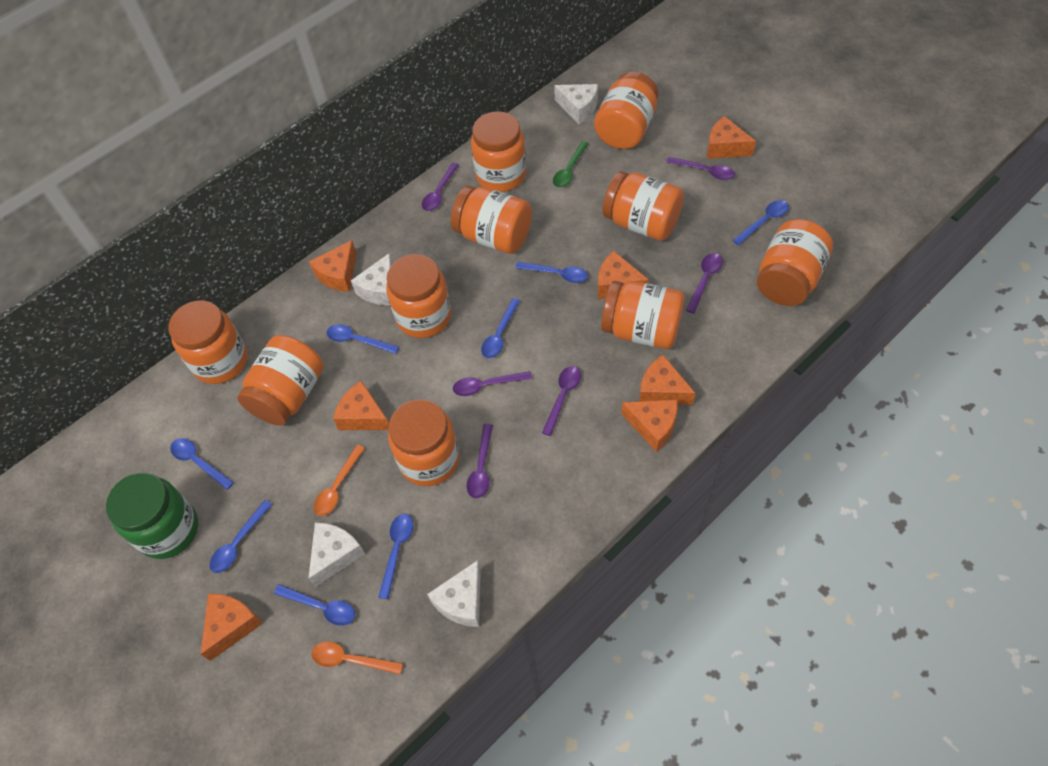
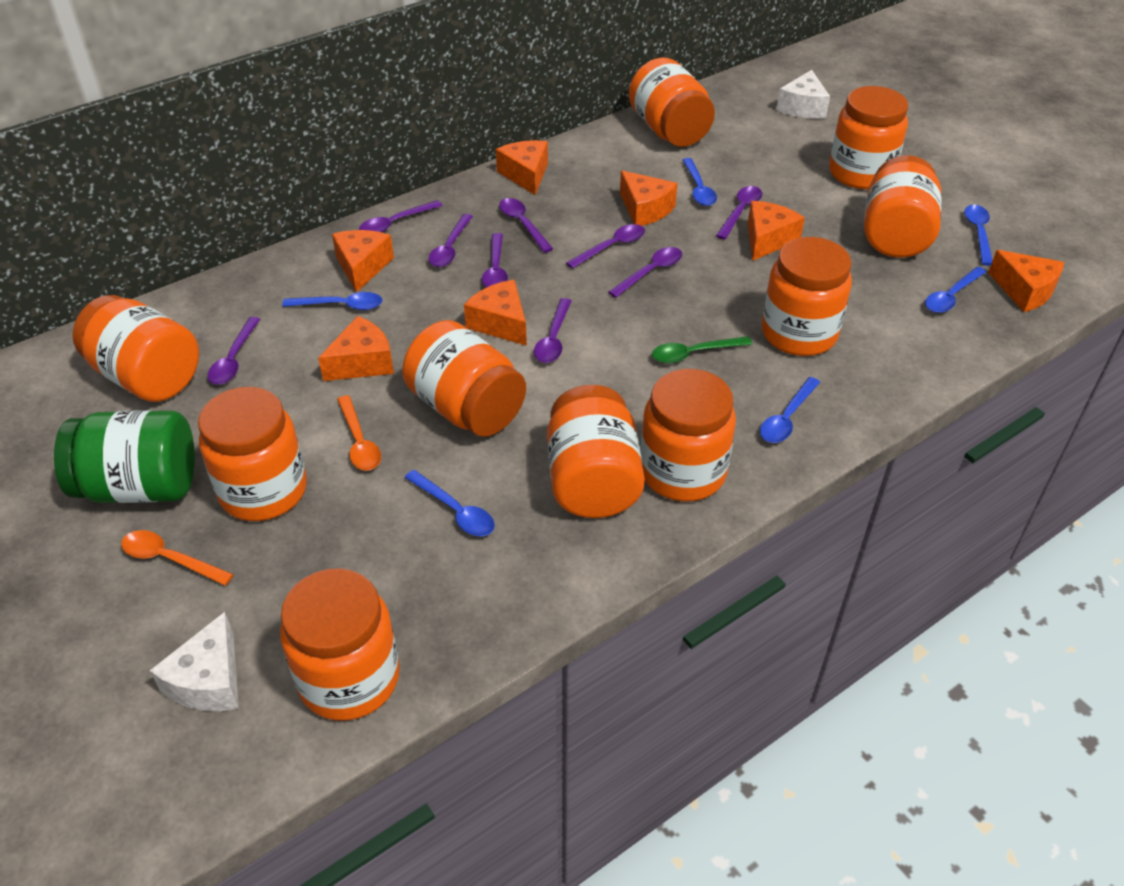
blue spoon: 8 -> 6
purple spoon: 6 -> 9
white cheese: 4 -> 2

